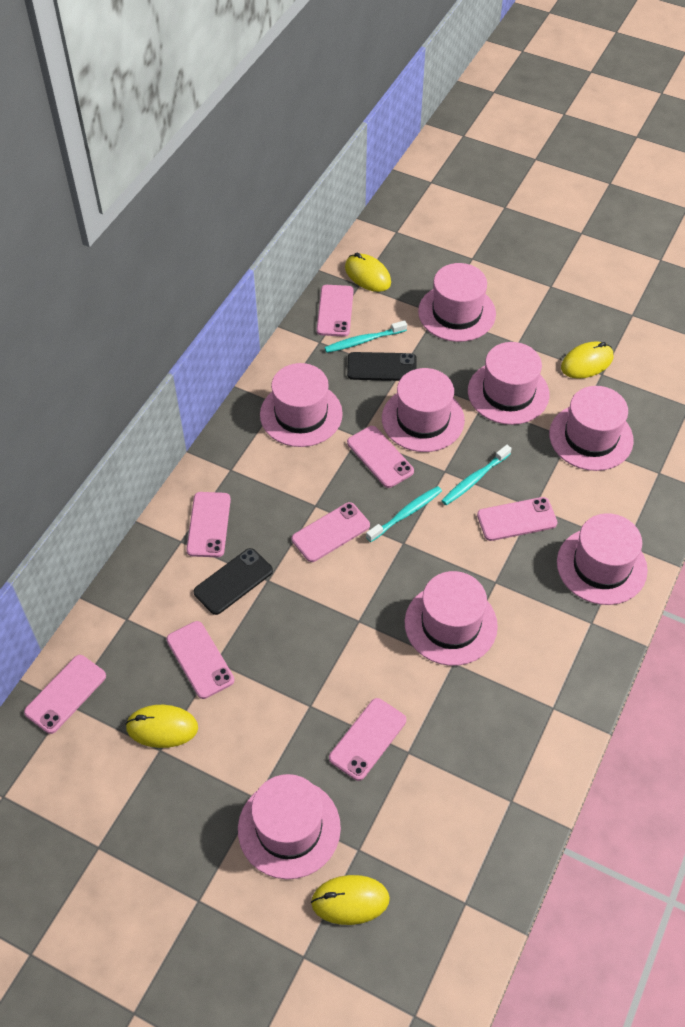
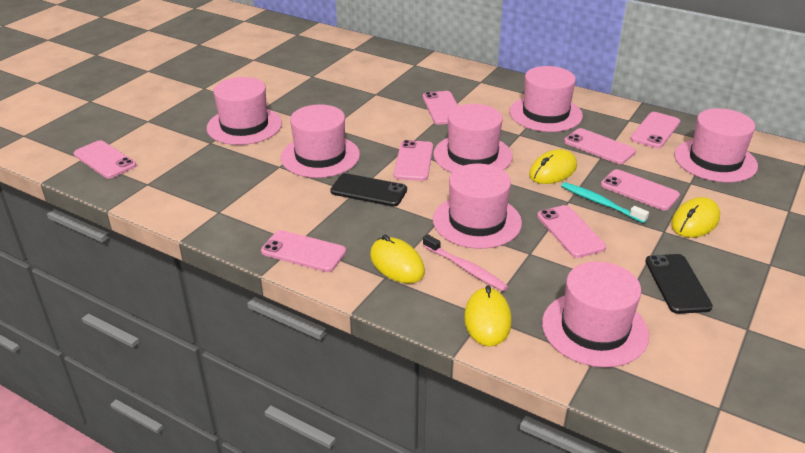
pink hat: 8 -> 7
pink toothbrush: 0 -> 1
turquoise toothbrush: 3 -> 1

